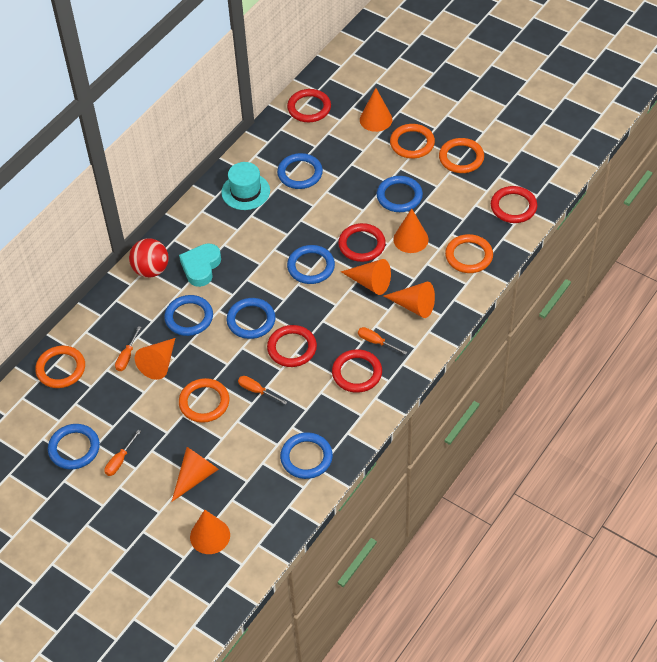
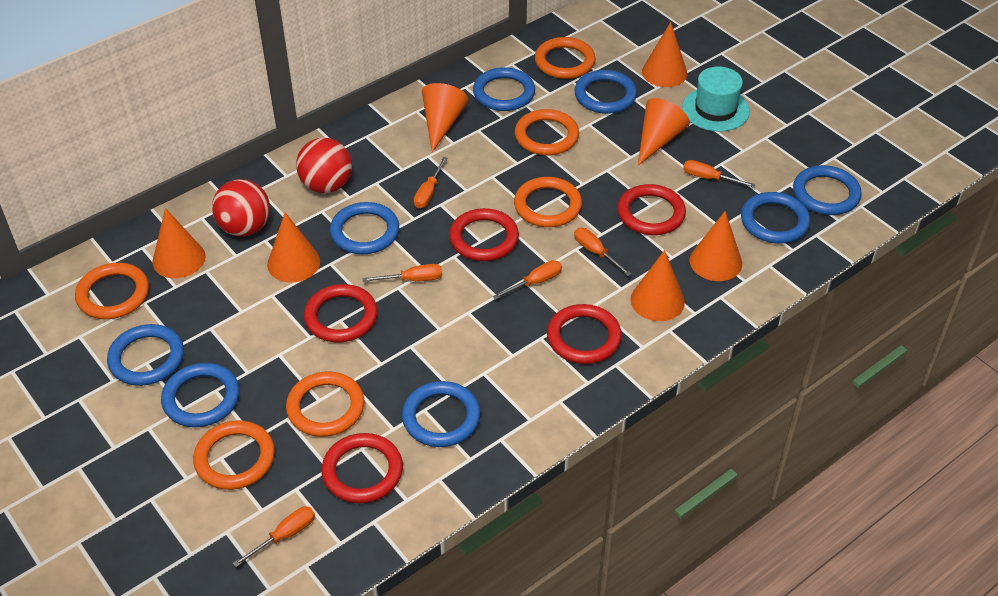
blue ring: 7 -> 8
orange ring: 5 -> 6
orange screwdriver: 4 -> 6
red ball: 1 -> 2
turquoise heart: 1 -> 0

